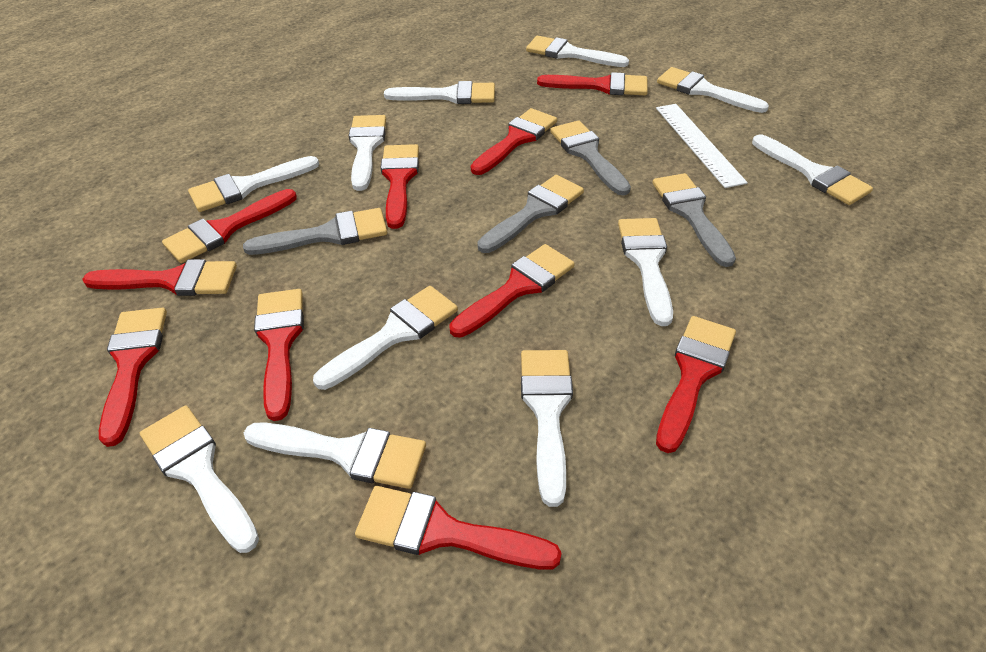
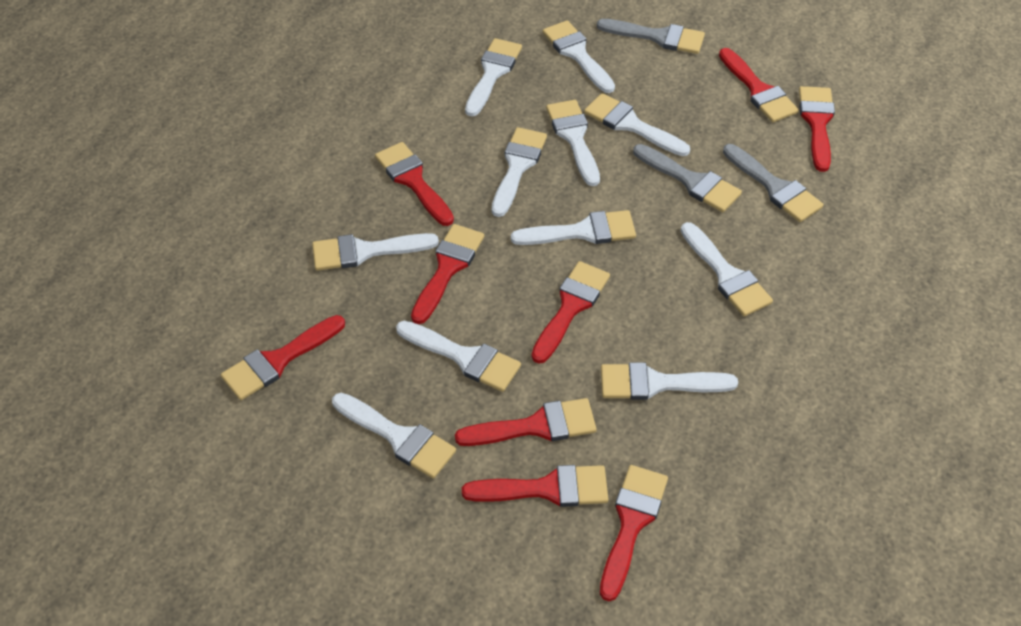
grey brush: 4 -> 3
red brush: 10 -> 9
white ruler: 1 -> 0

